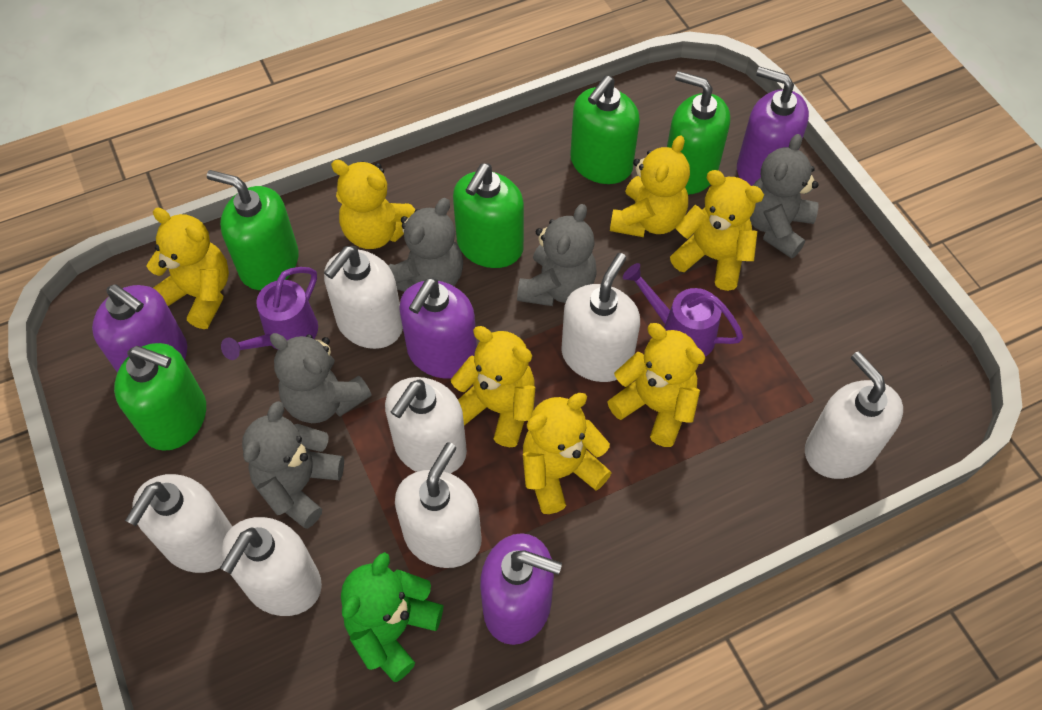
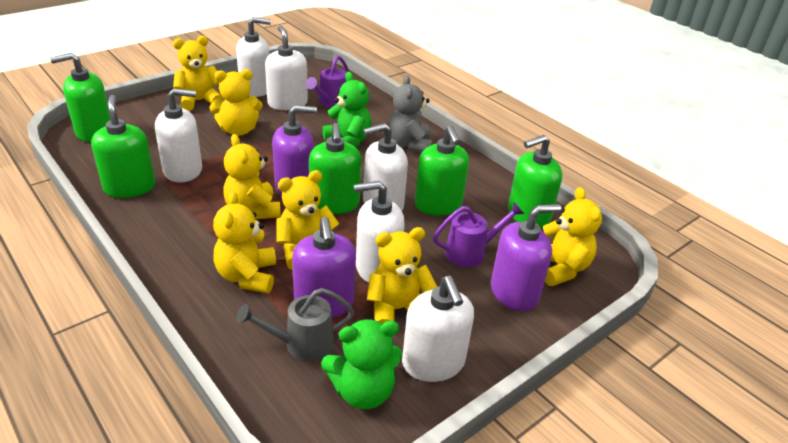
green teddy bear: 1 -> 2
grey teddy bear: 5 -> 1
grey watering can: 0 -> 1
purple soap dispenser: 4 -> 3
white soap dispenser: 7 -> 6

